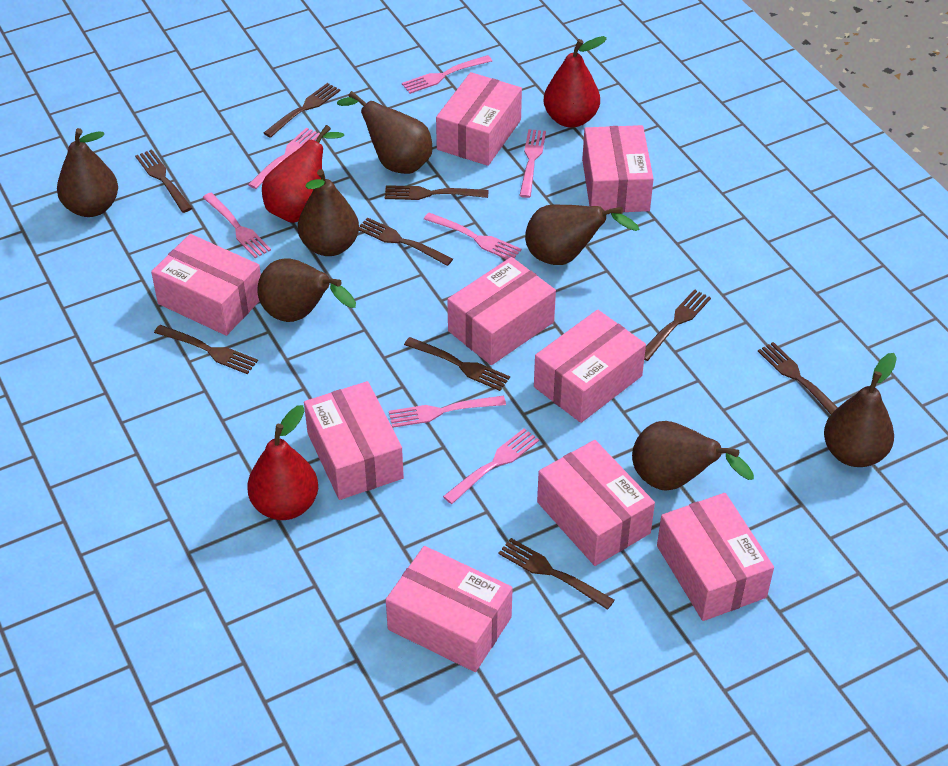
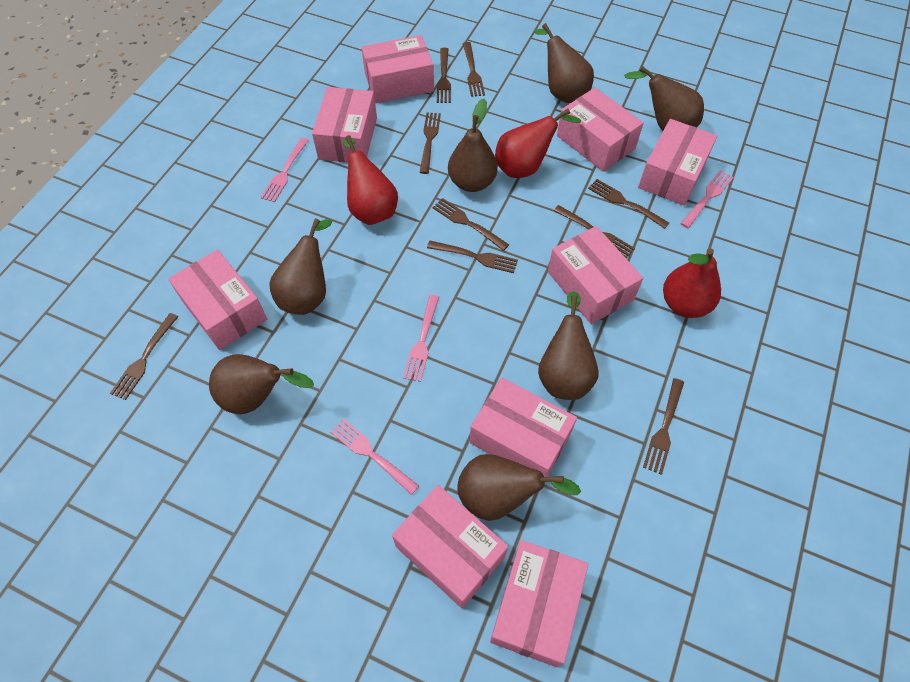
pink fork: 7 -> 4

